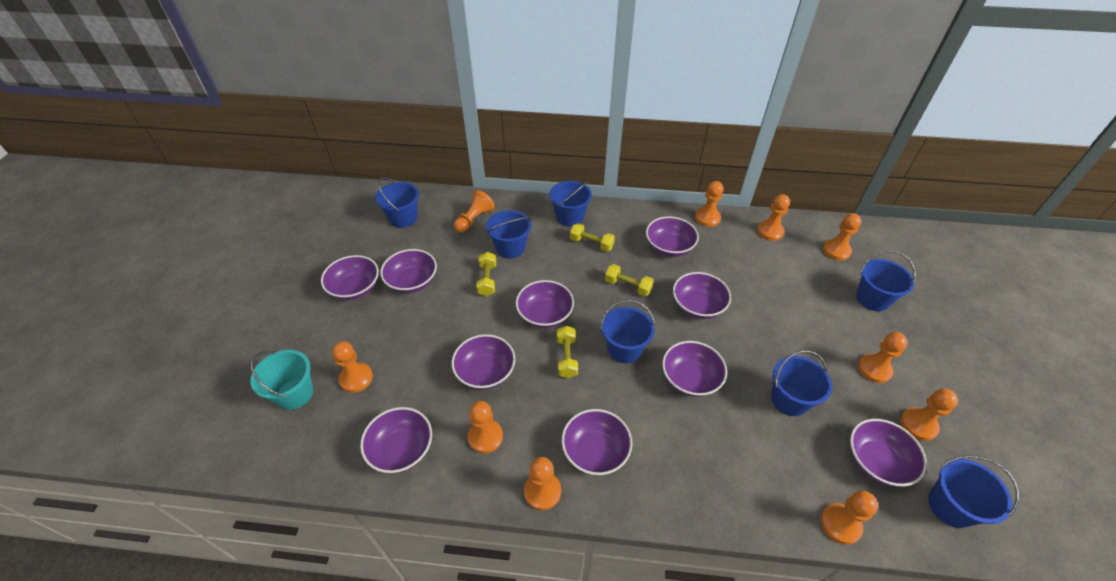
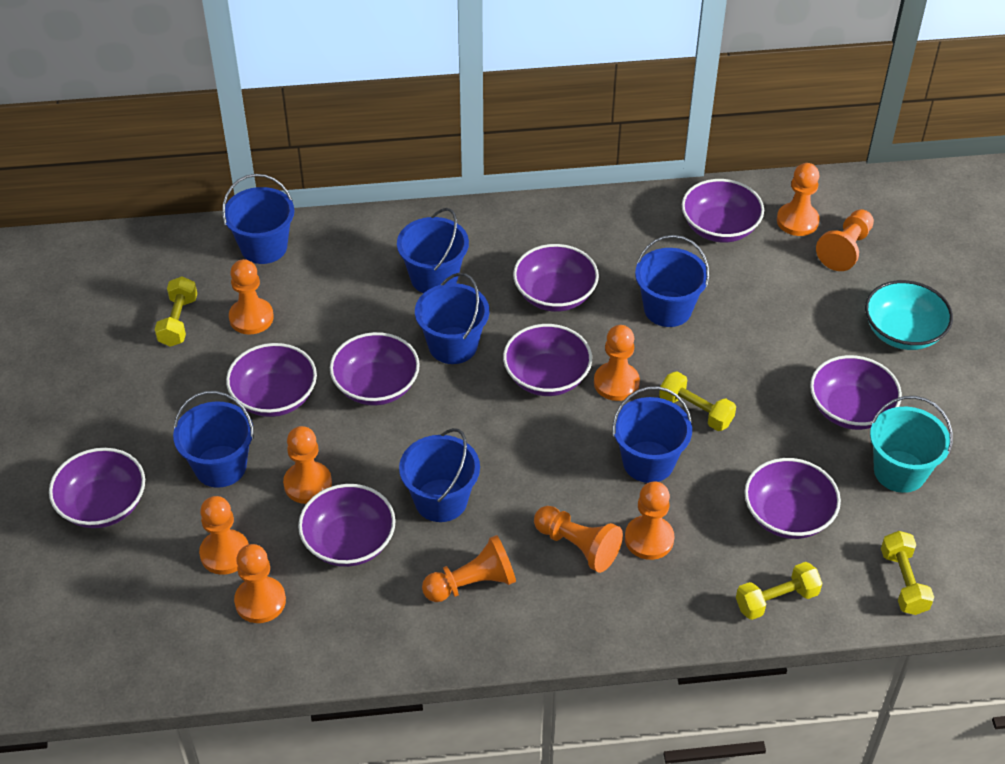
purple bowl: 10 -> 9
turquoise bowl: 0 -> 1

